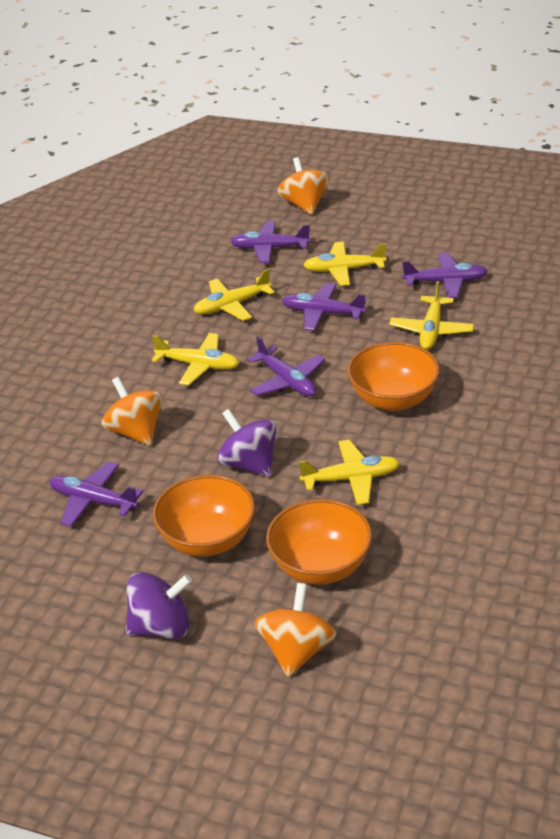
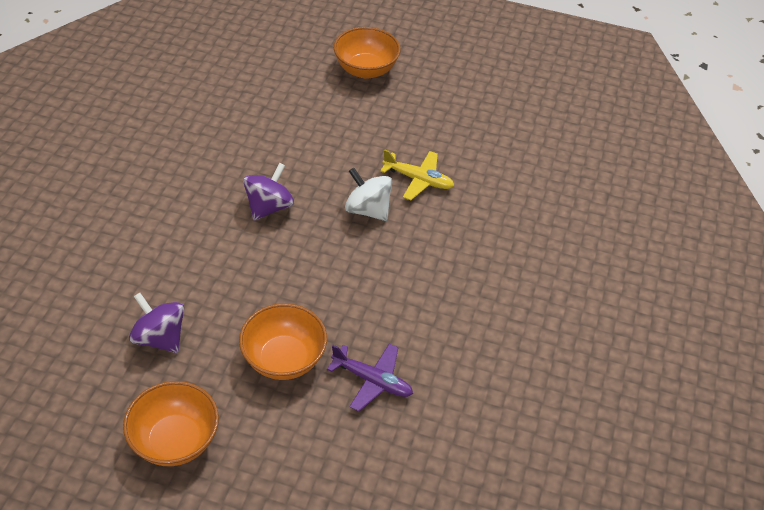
orange spinning top: 3 -> 0
purple plane: 5 -> 1
white spinning top: 0 -> 1
yellow plane: 5 -> 1

